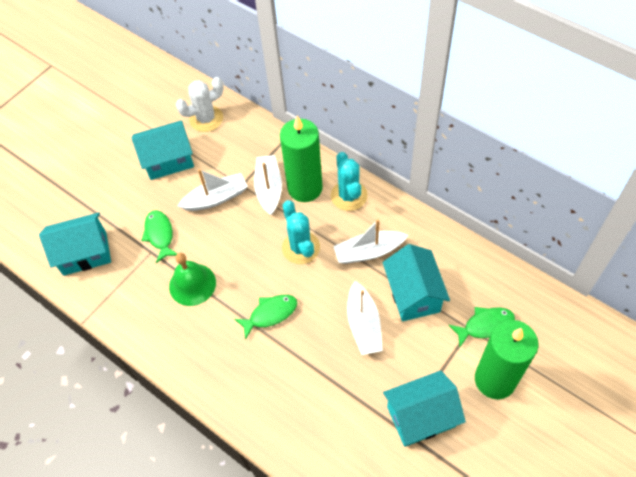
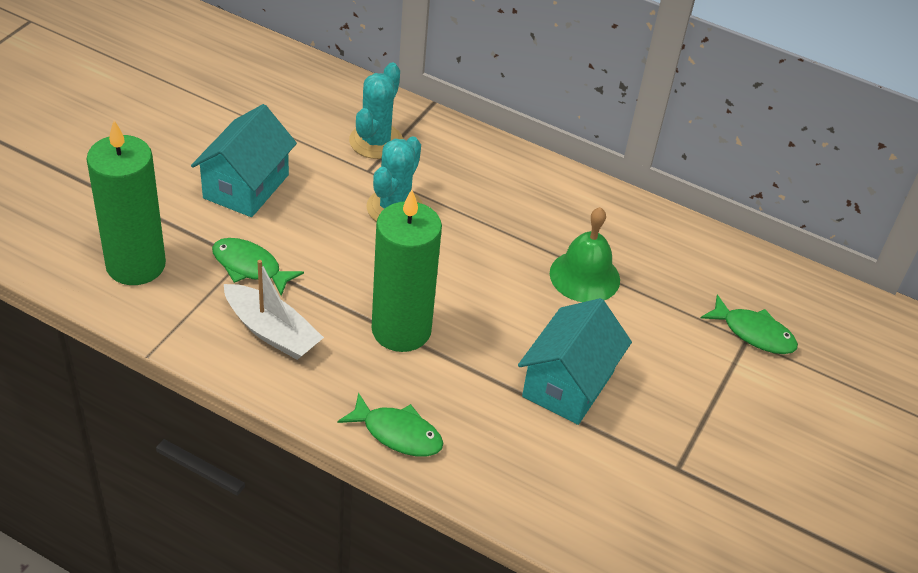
turquoise house: 4 -> 2
white boat: 4 -> 1
white cactus: 1 -> 0

